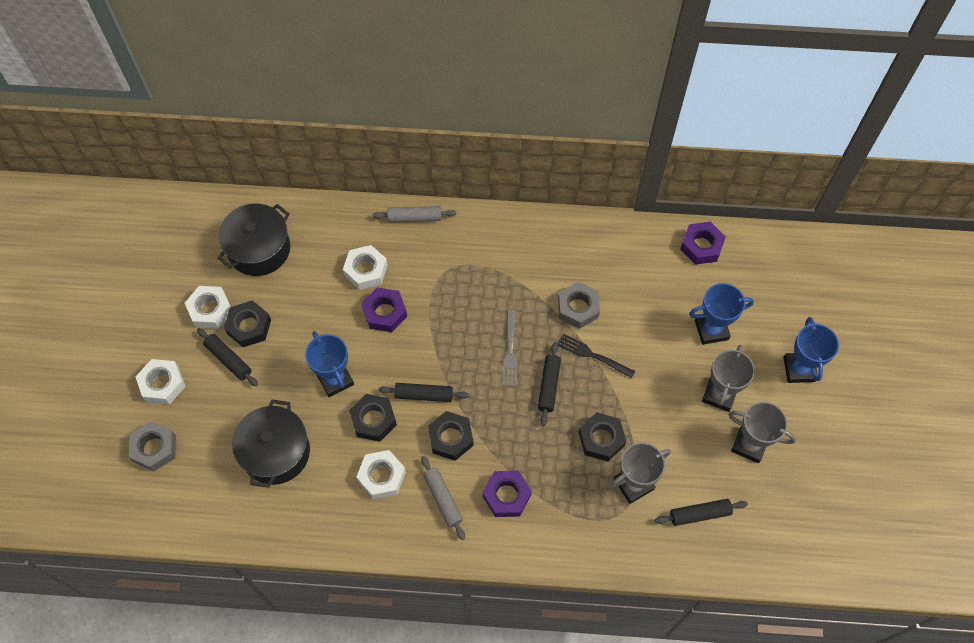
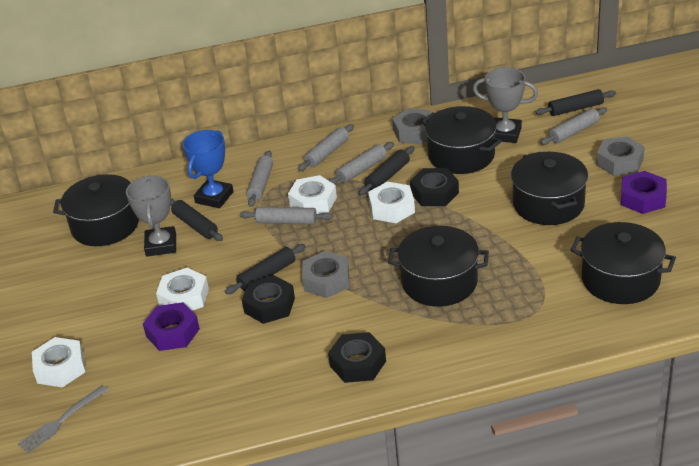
black fork: 1 -> 0
black nut: 4 -> 3
black pot: 2 -> 5
blue trophy: 3 -> 1
grey nut: 2 -> 3
grey rolling pin: 2 -> 5
grey trophy: 3 -> 2
purple nut: 3 -> 2

